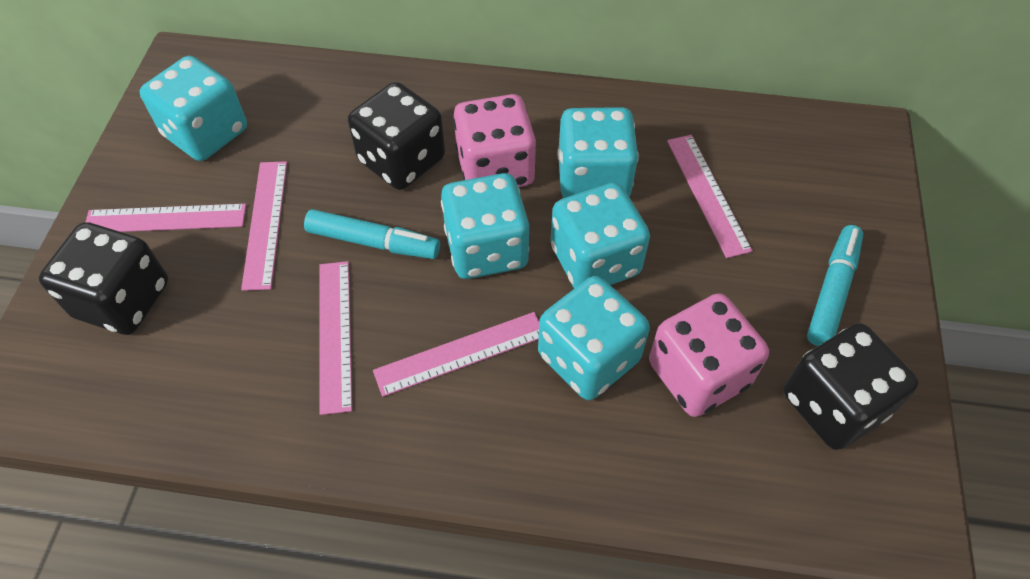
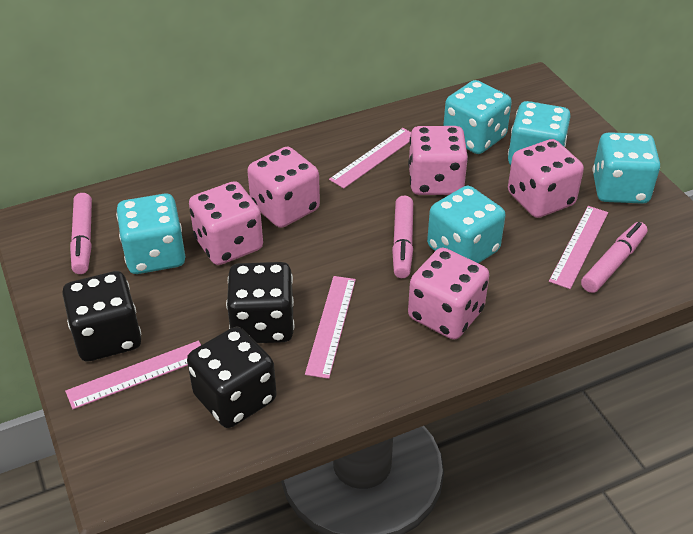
pink dice: 2 -> 5
pink marker: 0 -> 3
pink ruler: 5 -> 4
turquoise marker: 2 -> 0

